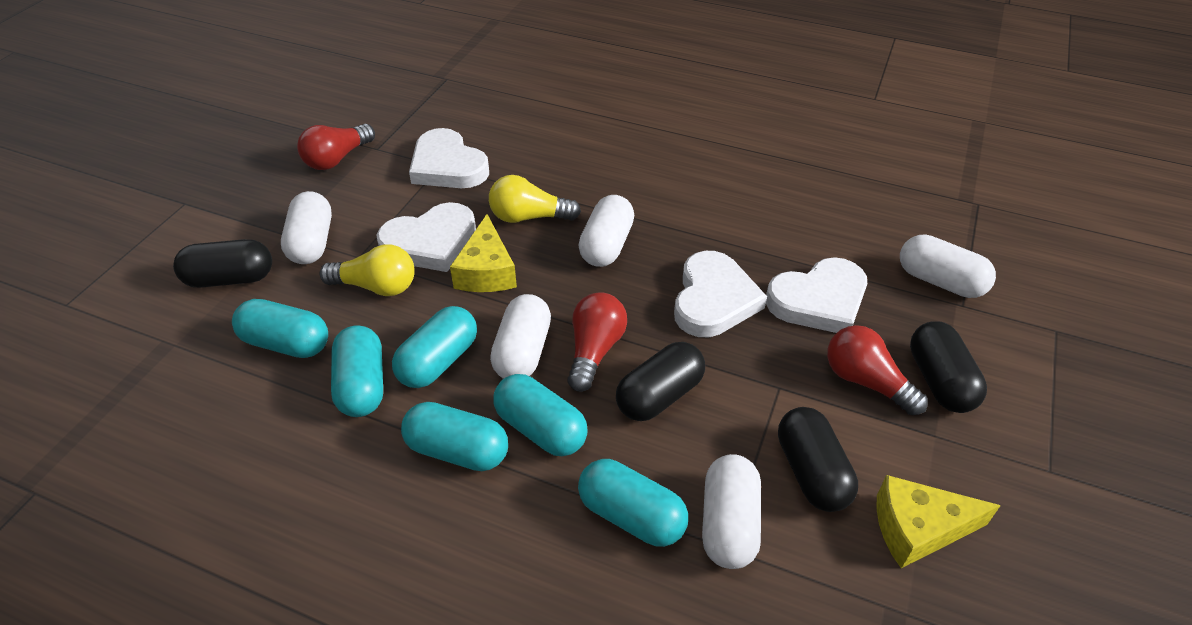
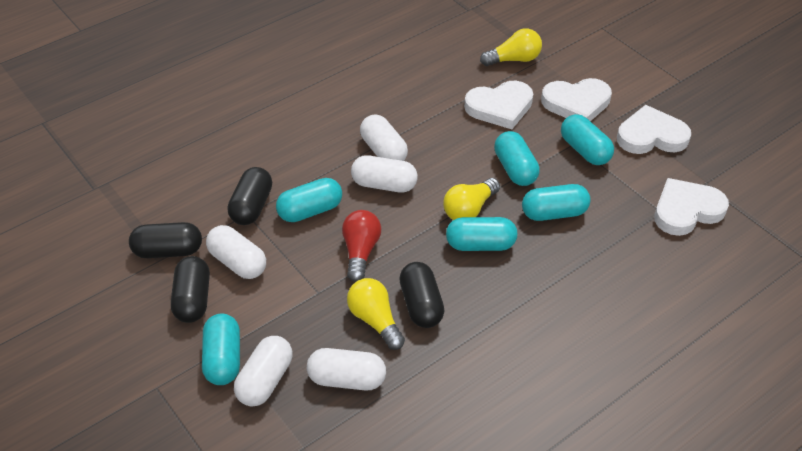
red light bulb: 3 -> 1
yellow cheese: 2 -> 0
yellow light bulb: 2 -> 3

